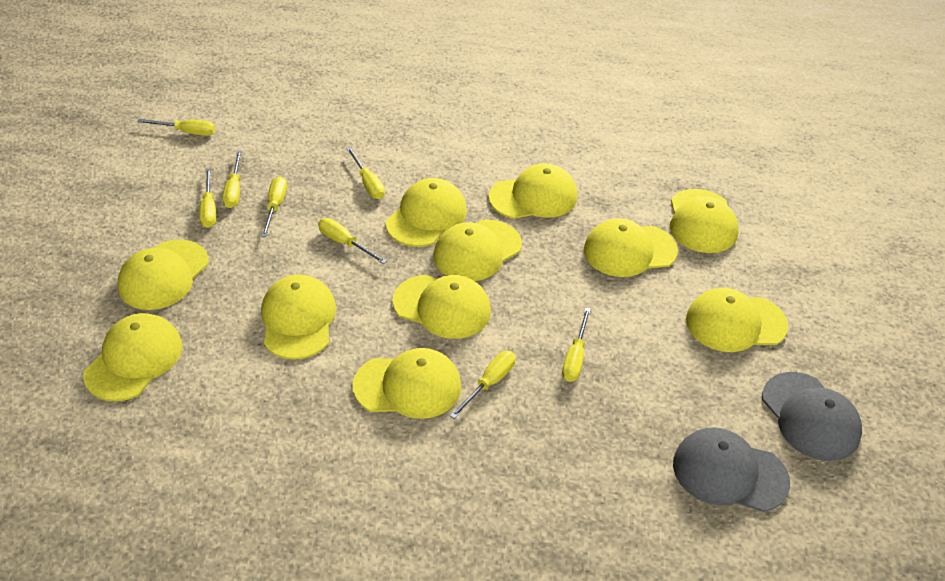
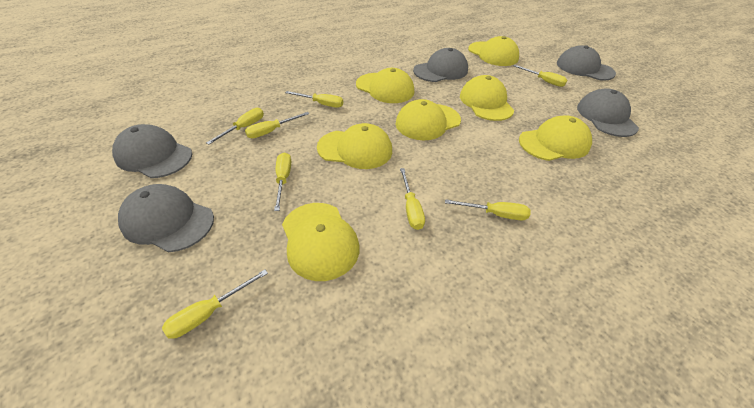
grey cap: 2 -> 5
yellow cap: 11 -> 7

